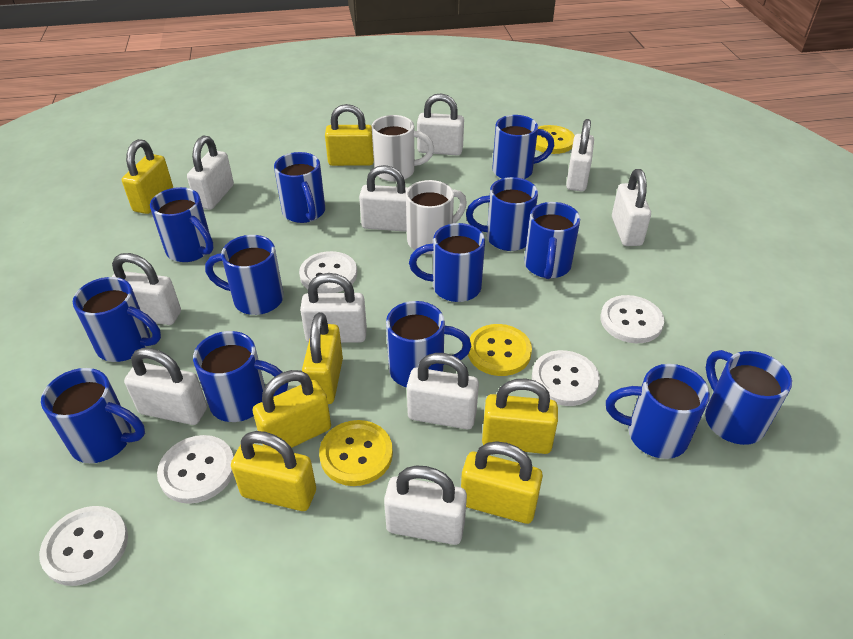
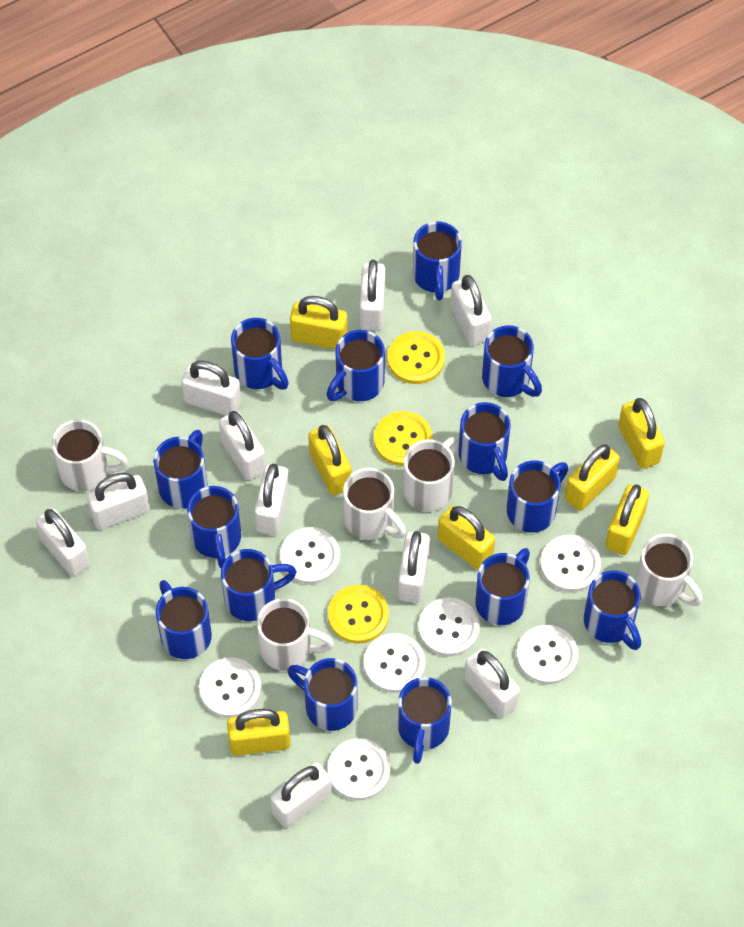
blue mug: 13 -> 14
white button: 5 -> 7
white mug: 2 -> 5

